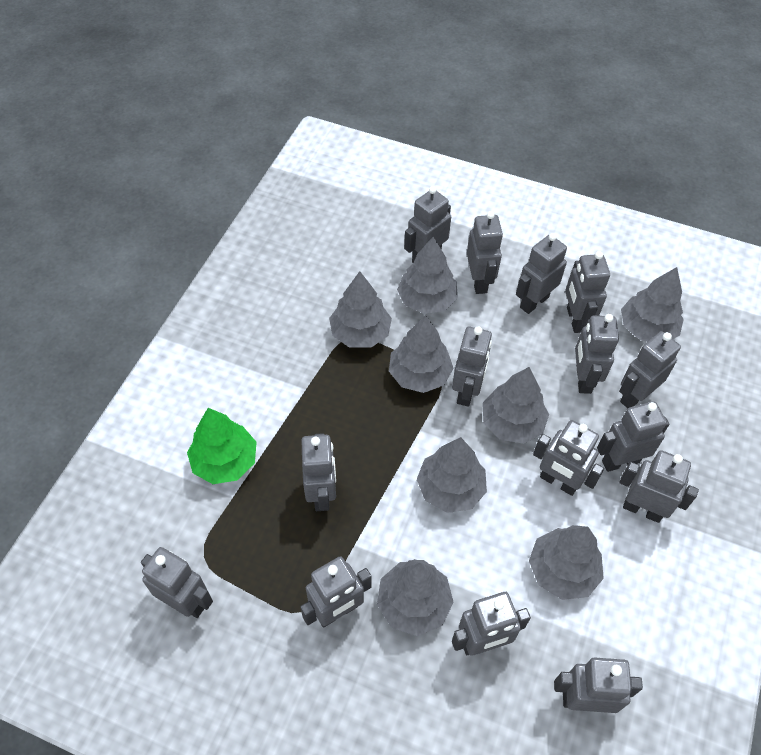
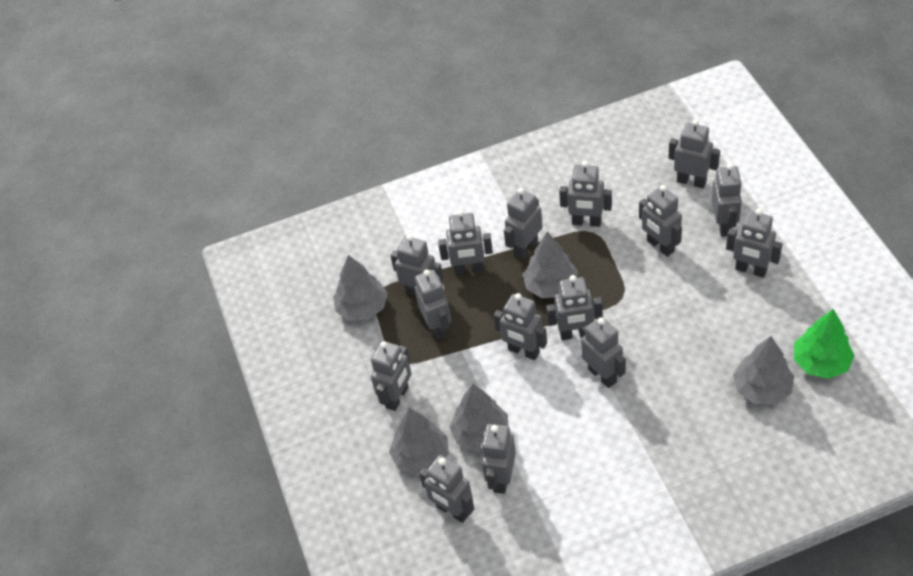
grey tree: 8 -> 5

